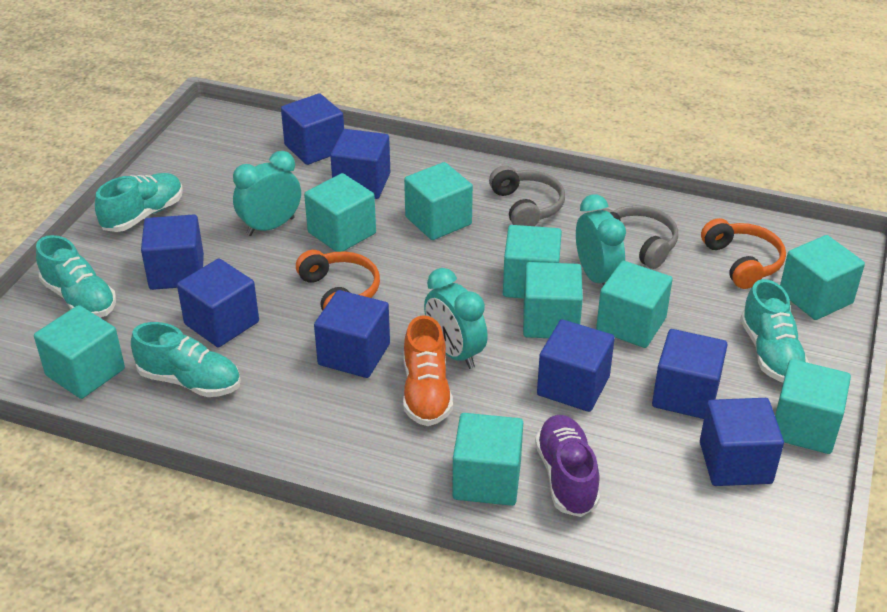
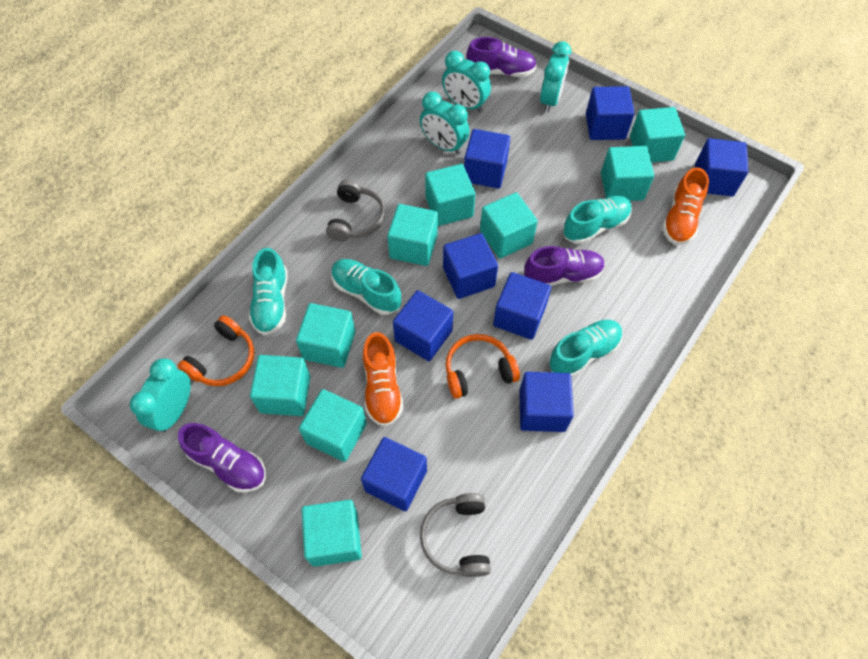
orange shoe: 1 -> 2
purple shoe: 1 -> 3
turquoise clock: 3 -> 4

